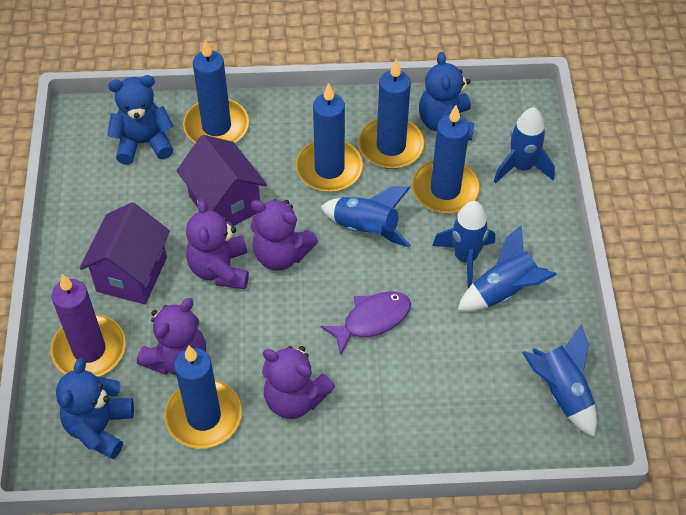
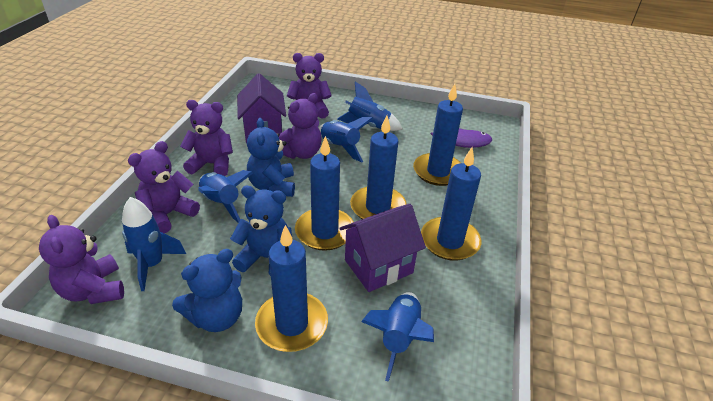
purple candle: 1 -> 0
purple teddy bear: 4 -> 5

